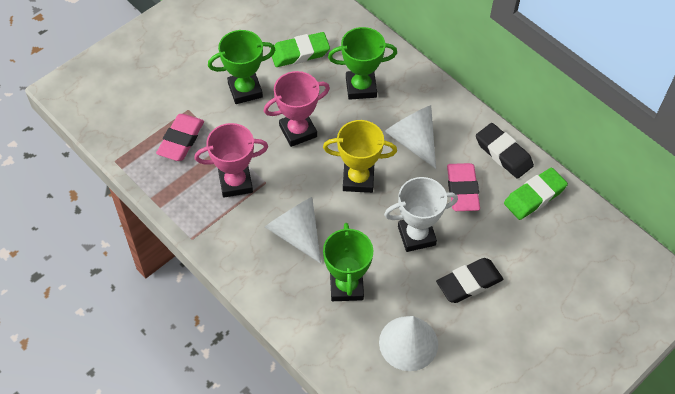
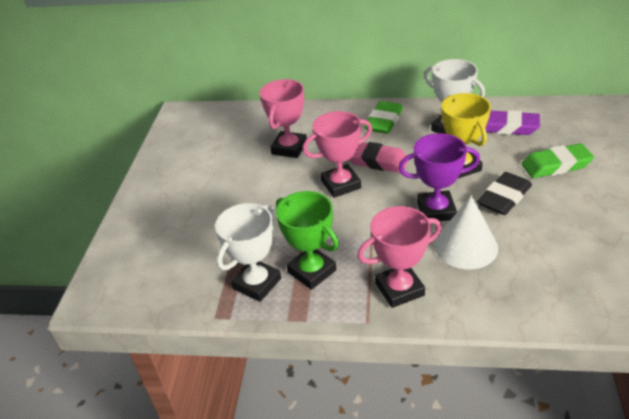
black eraser: 2 -> 1
green trophy: 3 -> 1
pink eraser: 2 -> 1
pink trophy: 2 -> 3
purple eraser: 0 -> 1
purple trophy: 0 -> 1
white cone: 3 -> 1
white trophy: 1 -> 2

